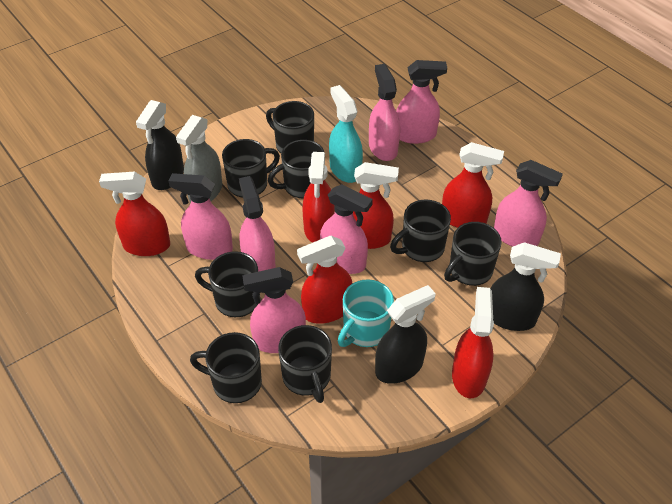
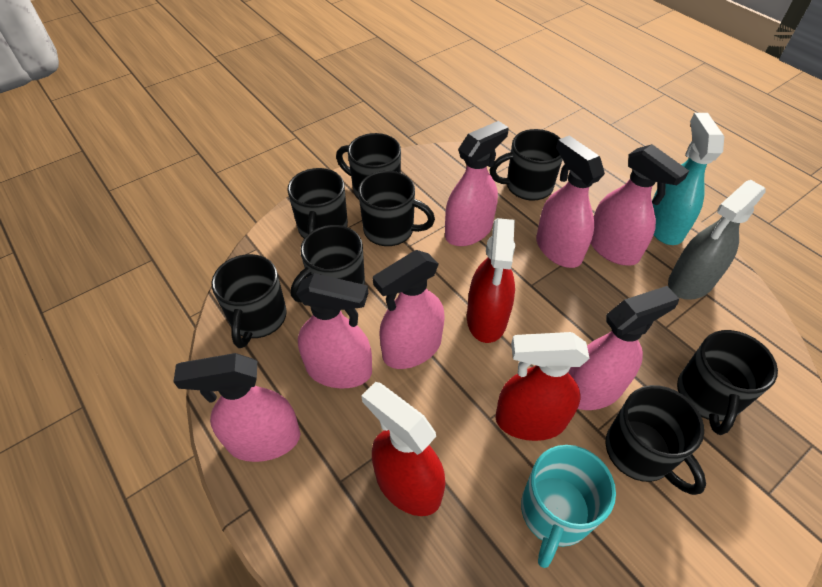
black spray bottle: 3 -> 0
red spray bottle: 6 -> 3

